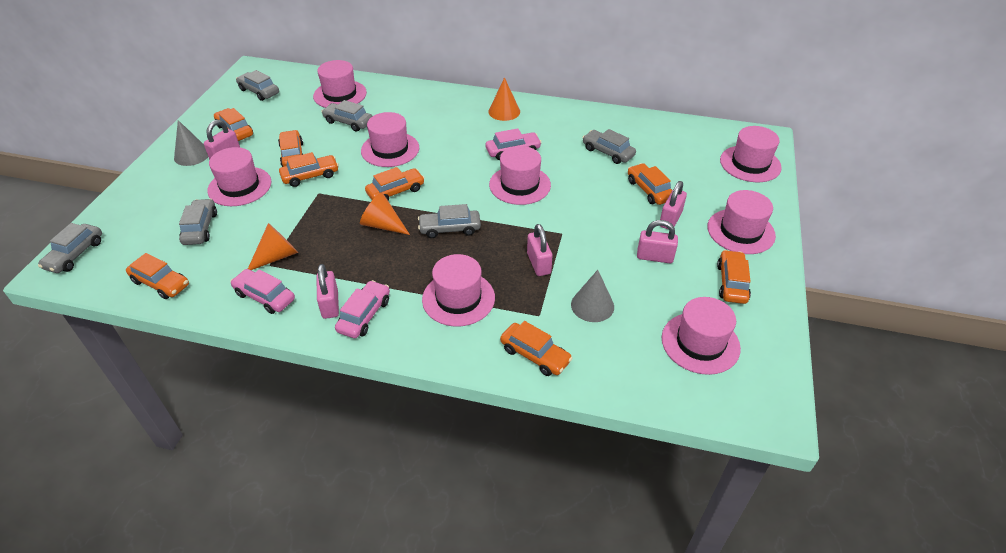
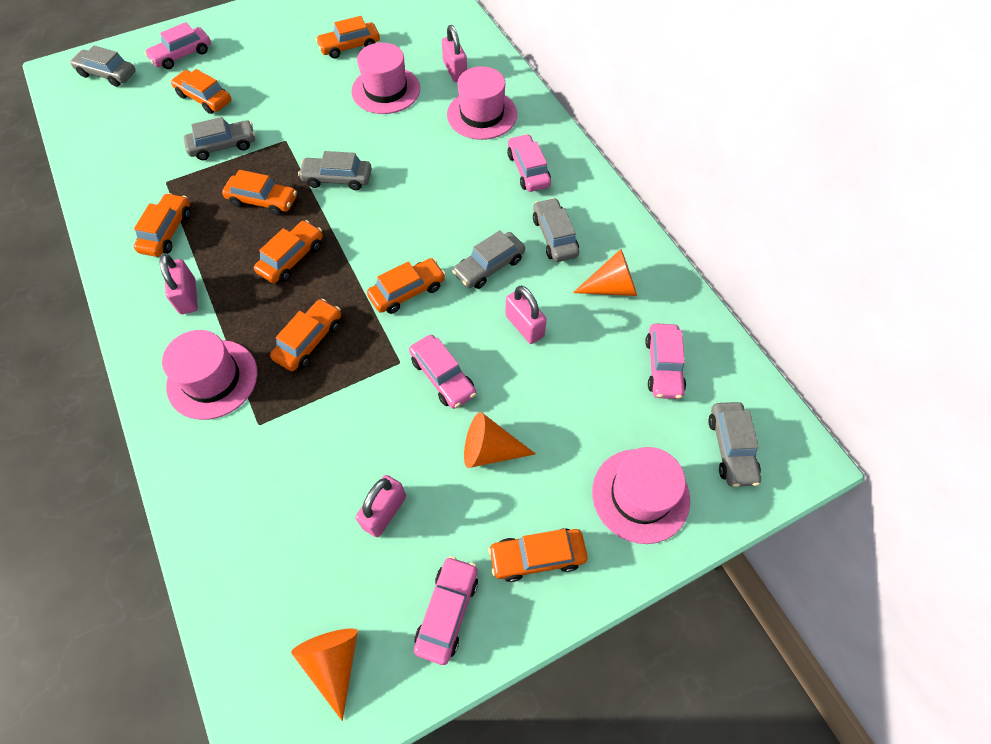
grey cone: 2 -> 0
pink car: 3 -> 5
pink hat: 8 -> 4
pink padlock: 5 -> 4

